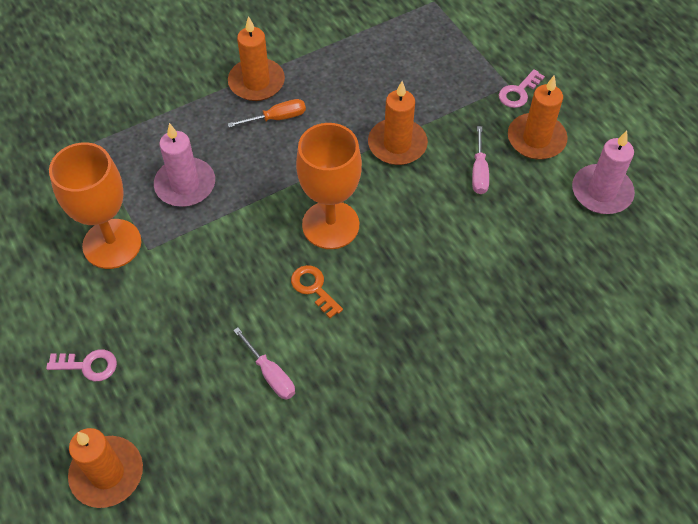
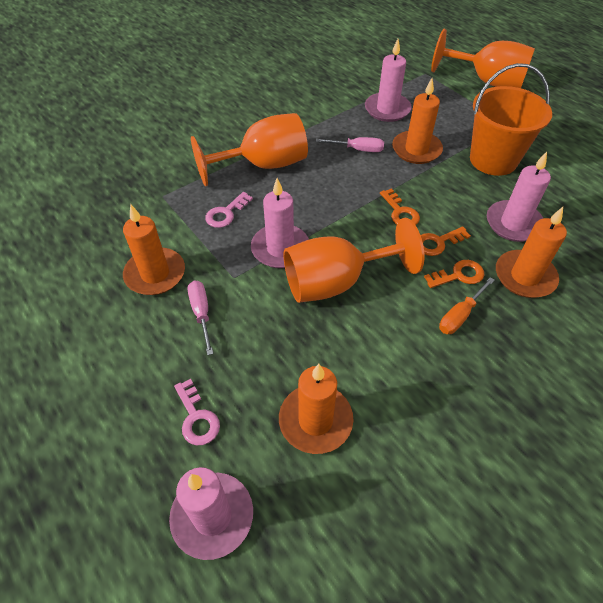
orange bucket: 0 -> 1
orange goblet: 2 -> 3
orange key: 1 -> 3
pink candle: 2 -> 4

